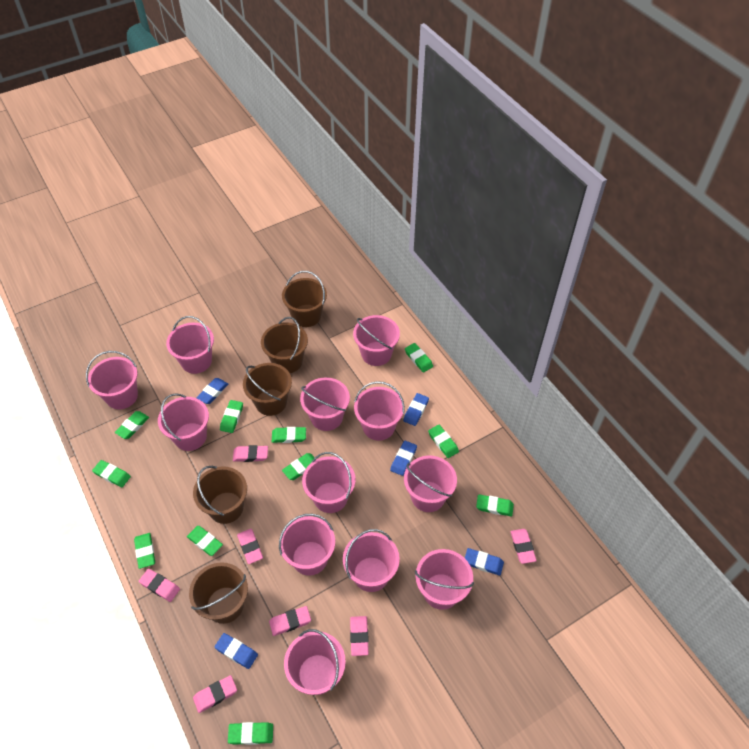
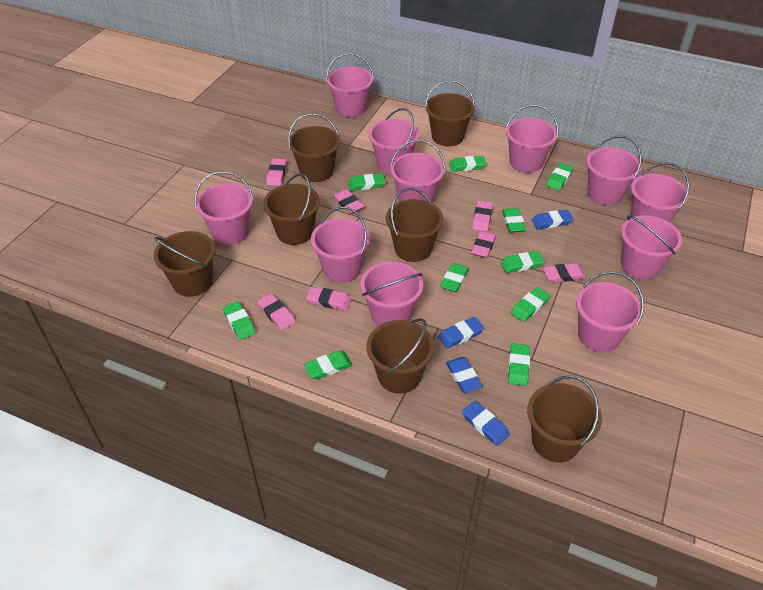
blue eraser: 5 -> 4
brown bucket: 5 -> 7
green eraser: 11 -> 10
pink bucket: 12 -> 11

